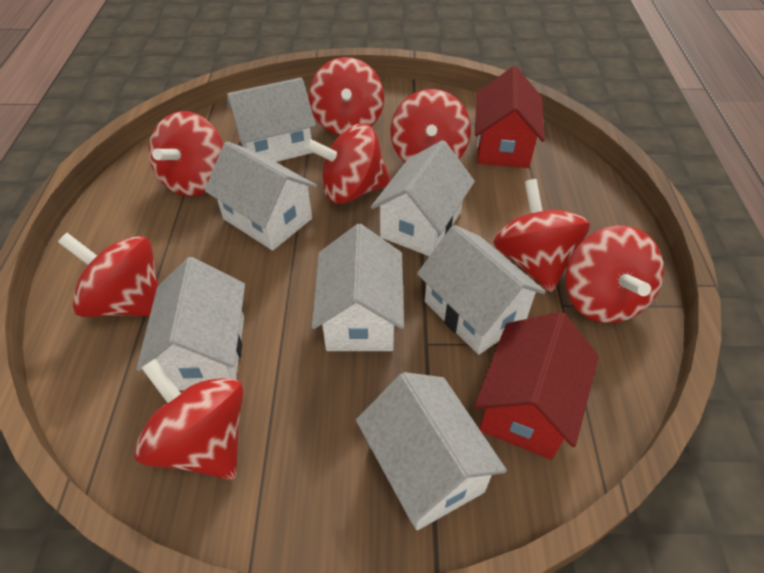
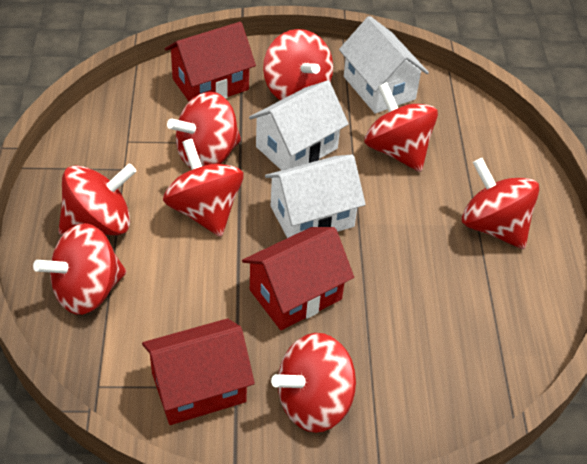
red house: 2 -> 3
white house: 7 -> 3

